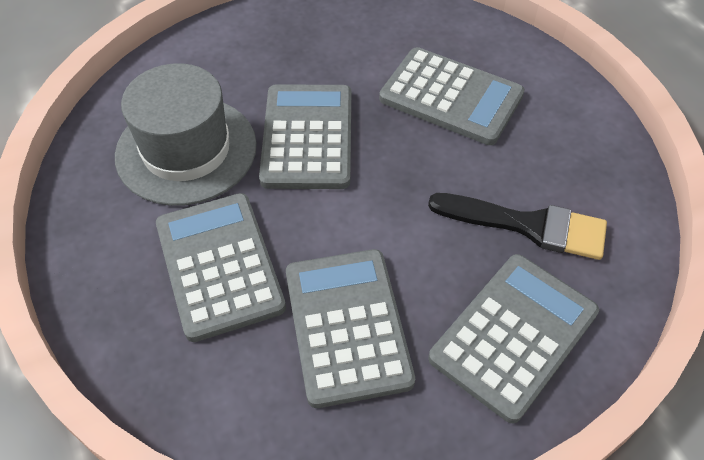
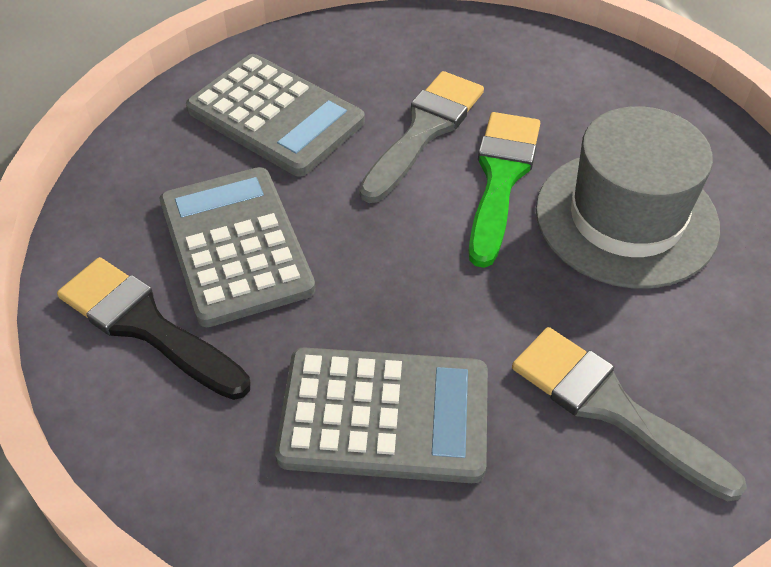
green brush: 0 -> 1
grey brush: 0 -> 2
grey calculator: 5 -> 3

